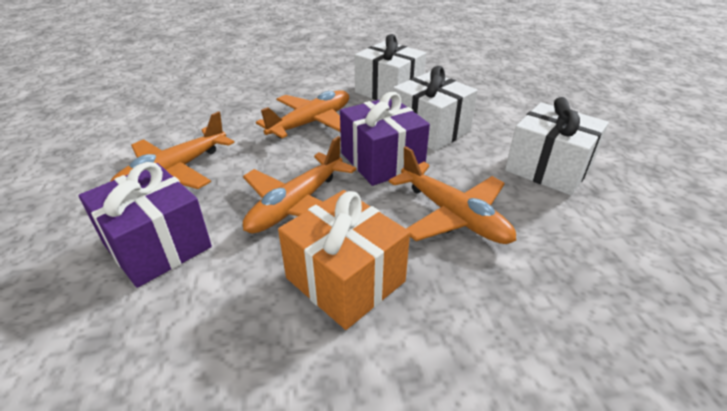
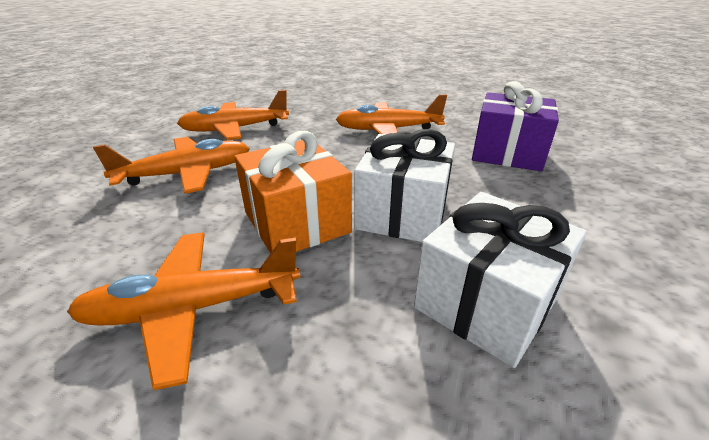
purple gift: 2 -> 1
white gift: 3 -> 2

